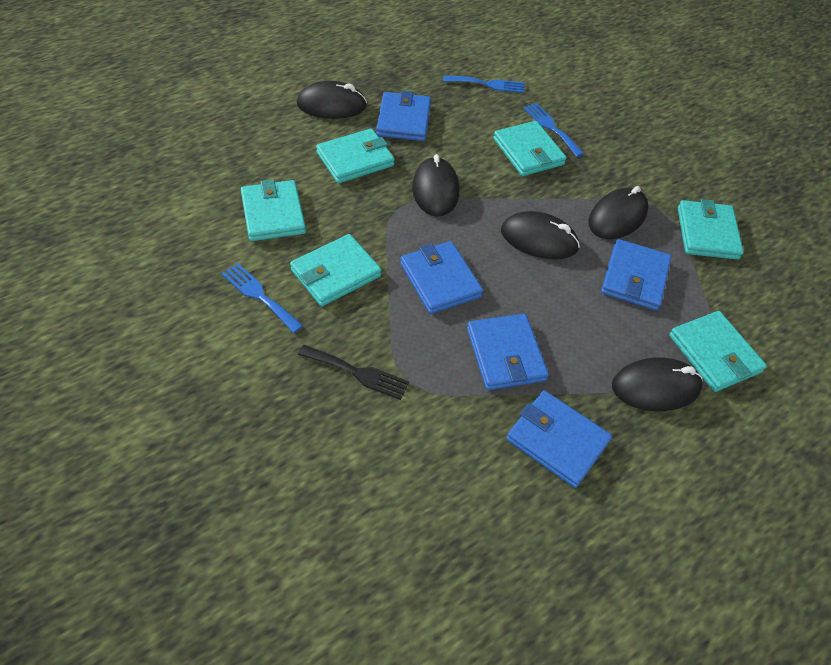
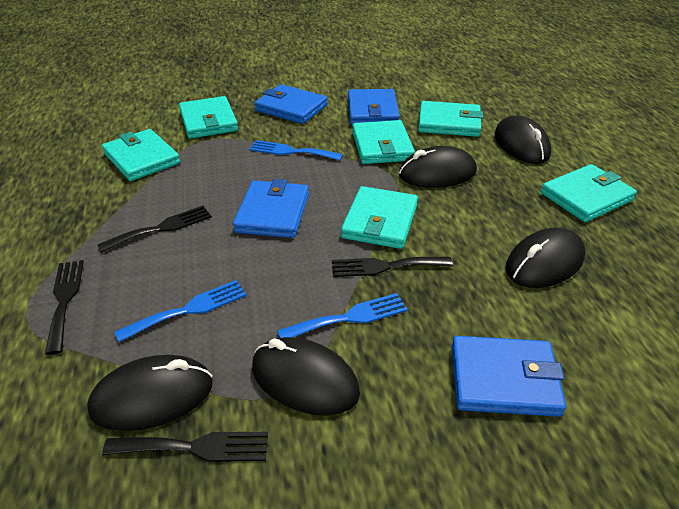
black fork: 1 -> 4
blue wallet: 5 -> 4

